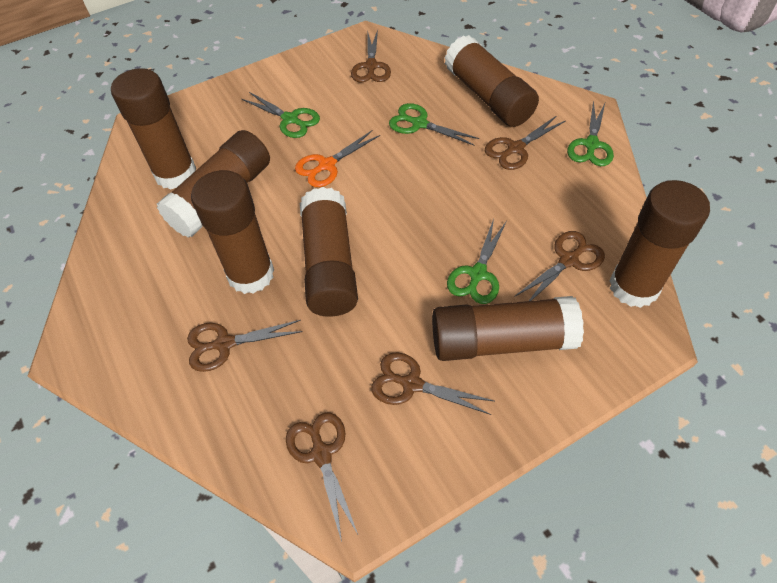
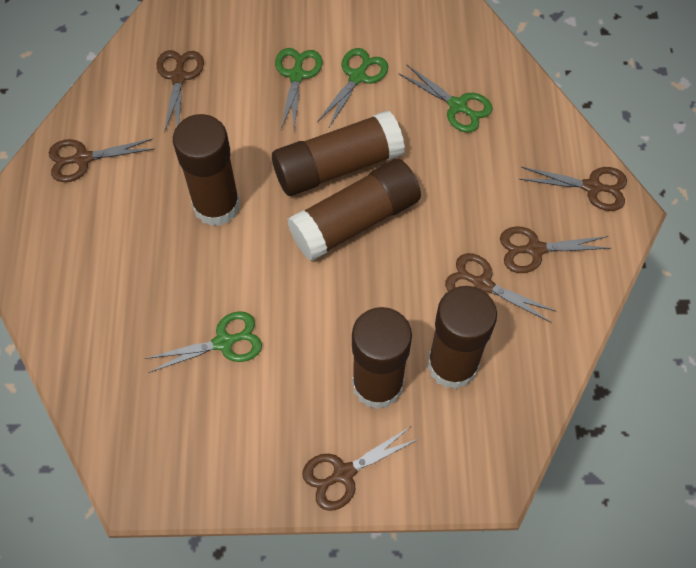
brown glue stick: 7 -> 5
orange scissors: 1 -> 0

